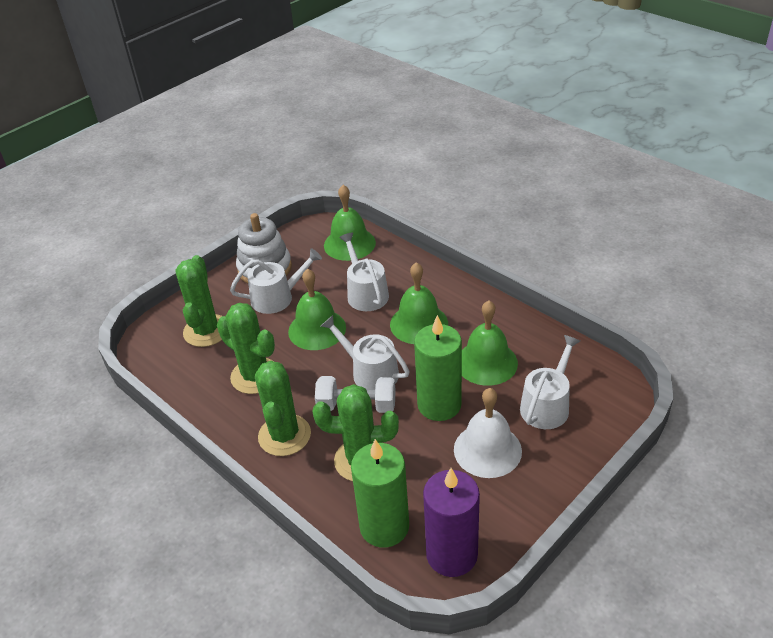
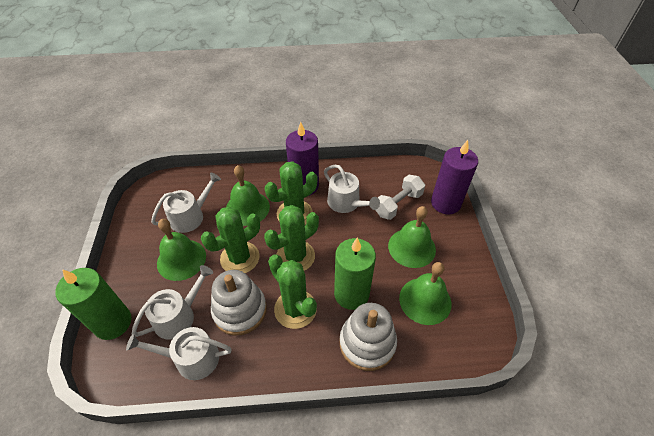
purple candle: 1 -> 2
white bell: 1 -> 0
white stacking toy: 1 -> 2

